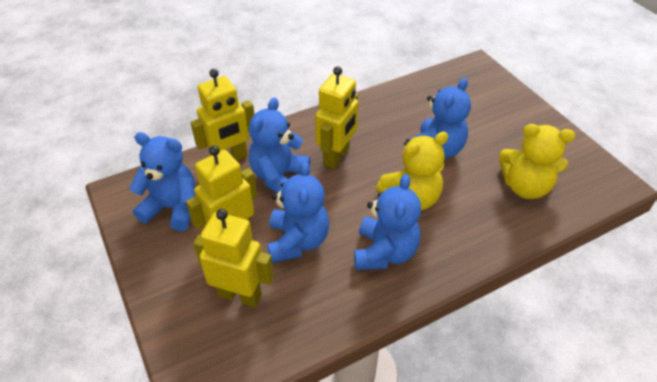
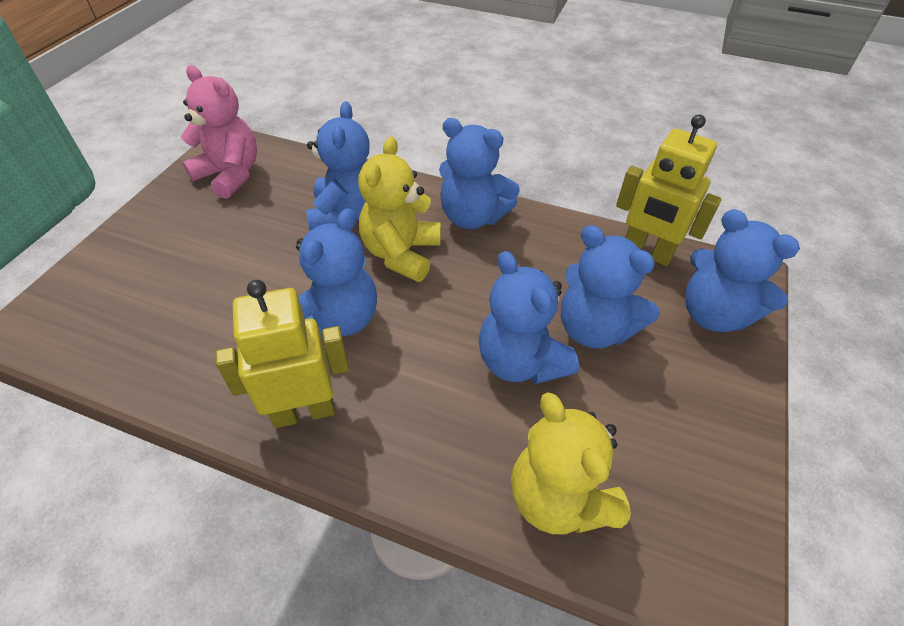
blue teddy bear: 5 -> 6
pink teddy bear: 0 -> 1
yellow robot: 4 -> 2

